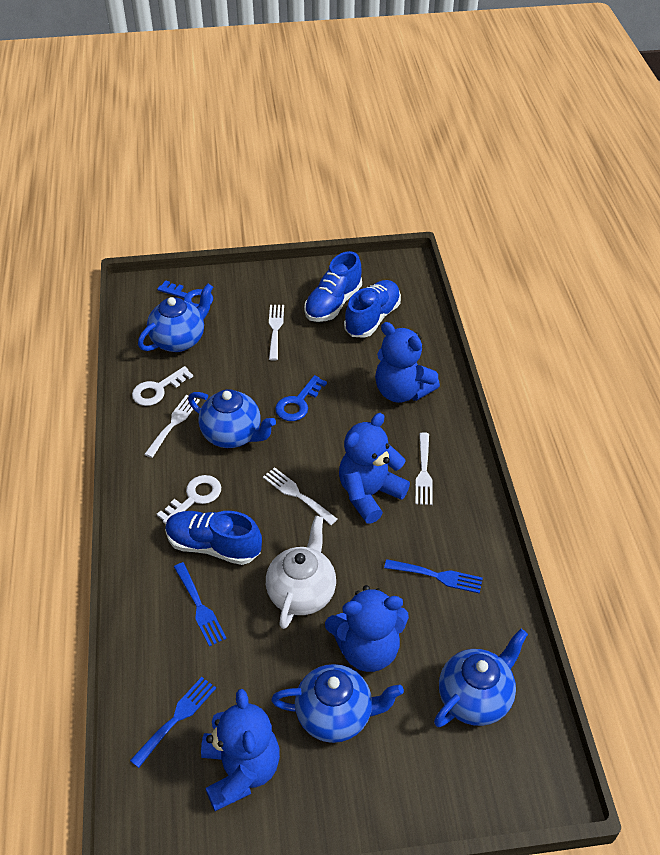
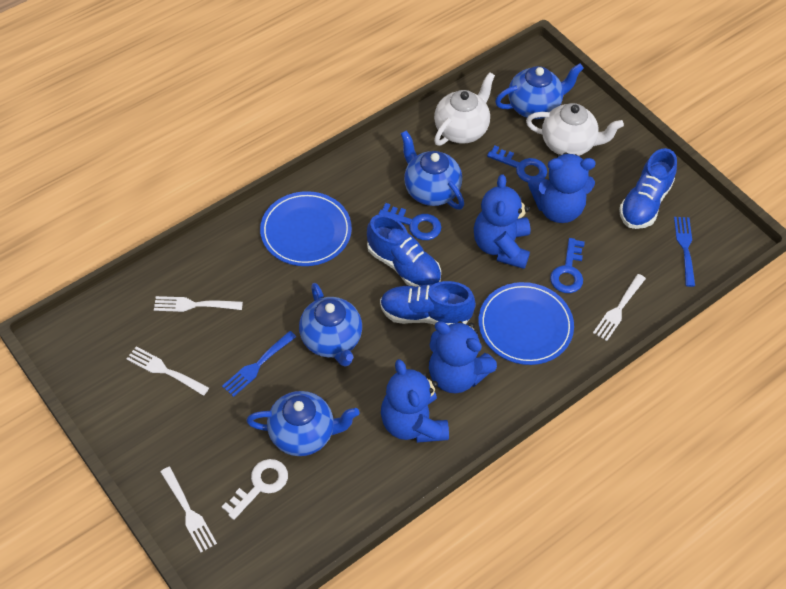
blue fork: 3 -> 2
blue key: 2 -> 3
blue plate: 0 -> 2
white key: 2 -> 1
white teapot: 1 -> 2

